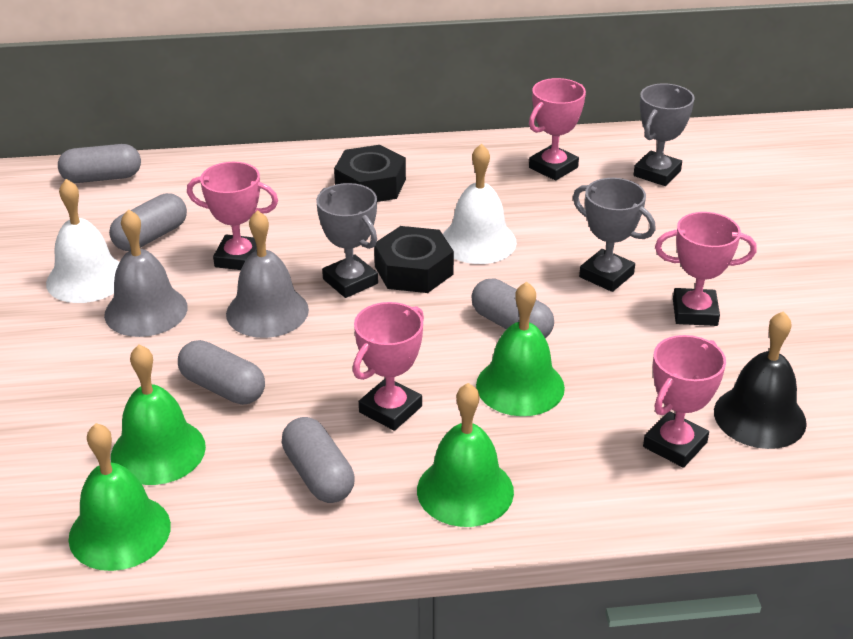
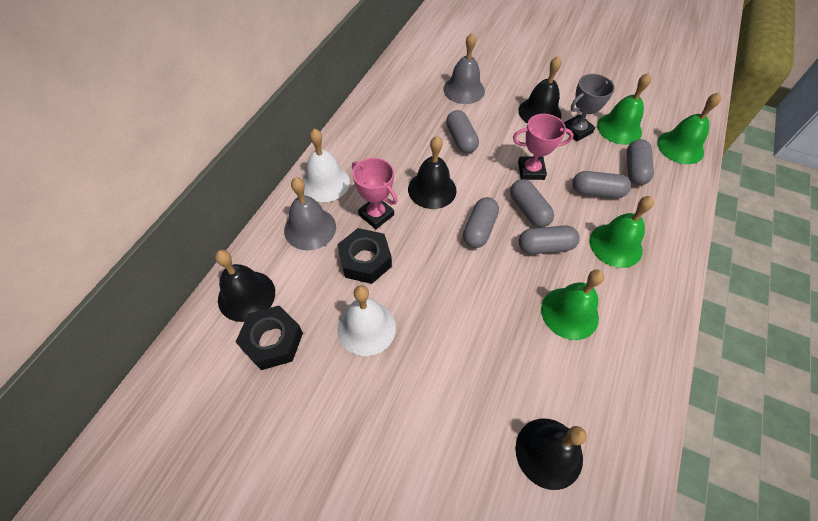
black bell: 1 -> 4
grey capsule: 5 -> 6
grey trophy: 3 -> 1
pink trophy: 5 -> 2

